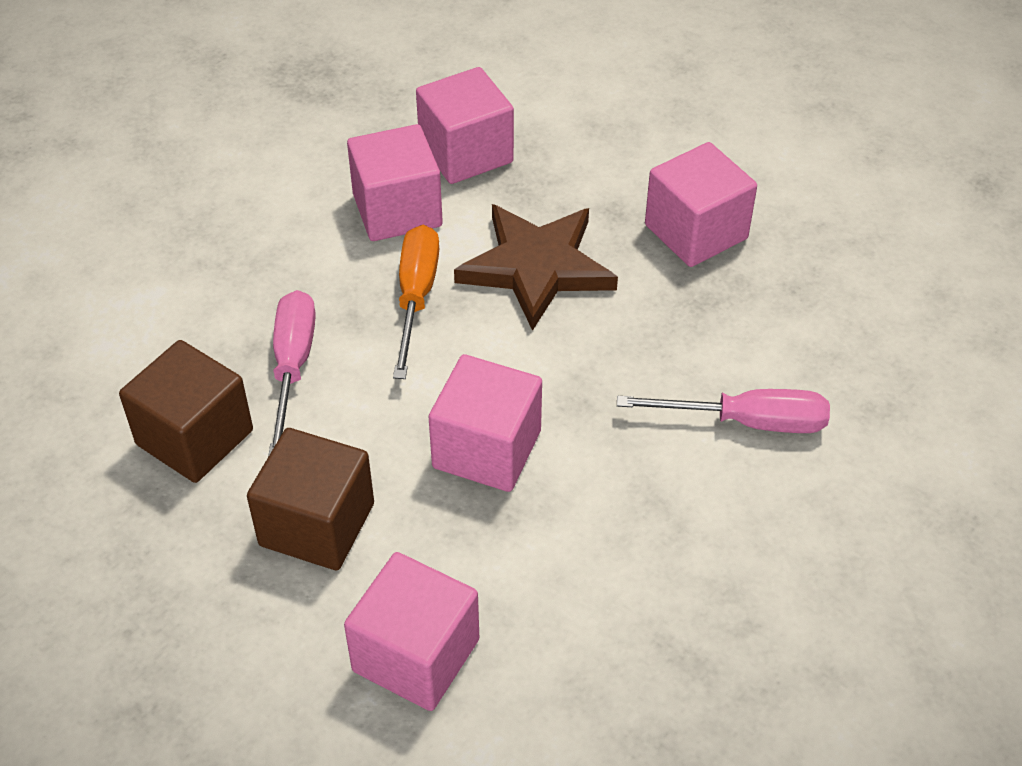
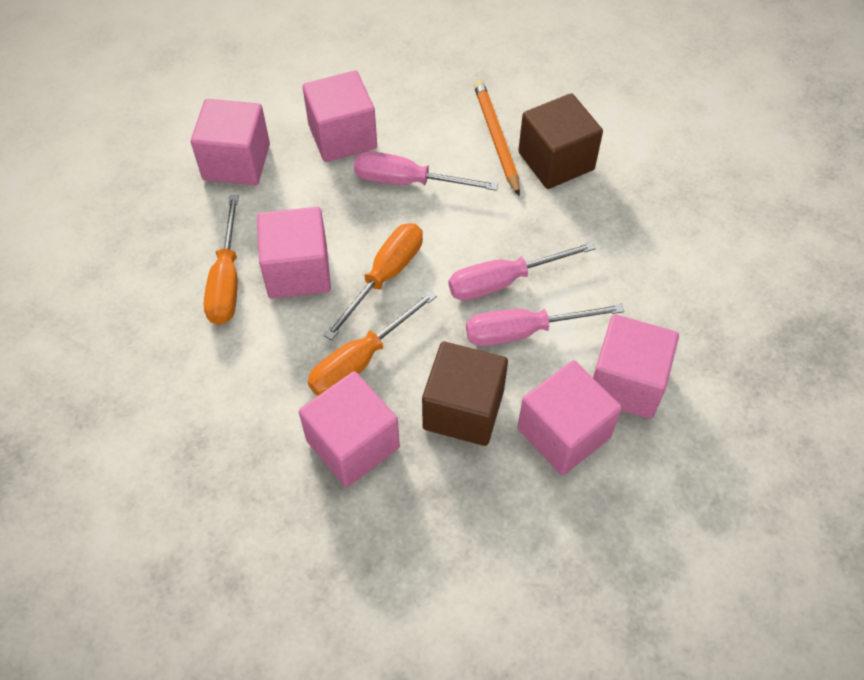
brown star: 1 -> 0
orange pencil: 0 -> 1
orange screwdriver: 1 -> 3
pink cube: 5 -> 6
pink screwdriver: 2 -> 3

